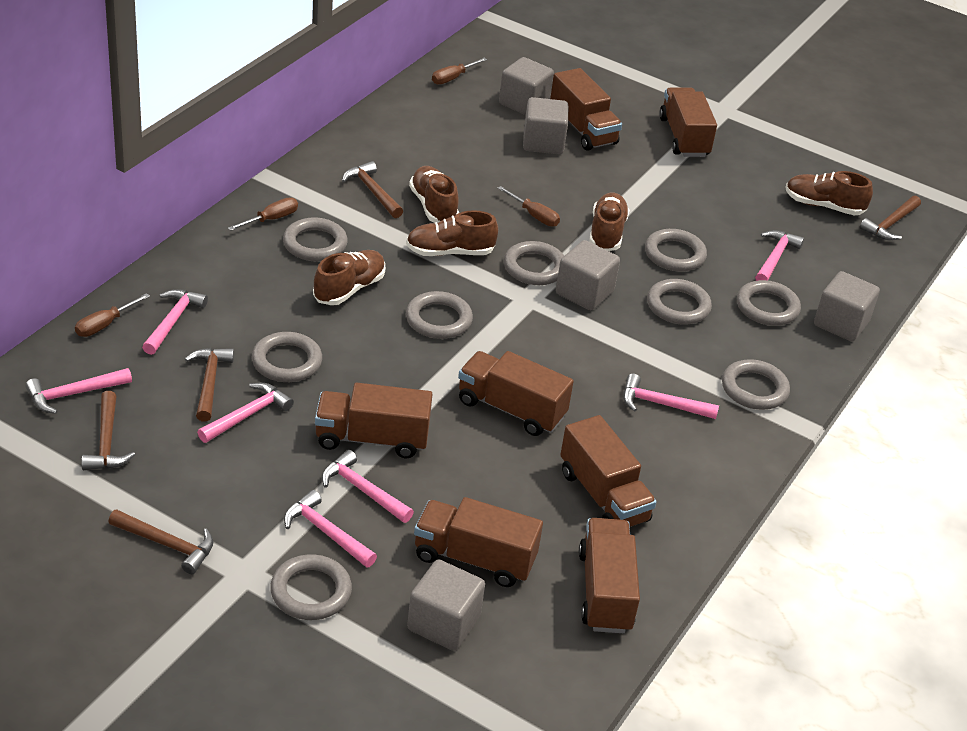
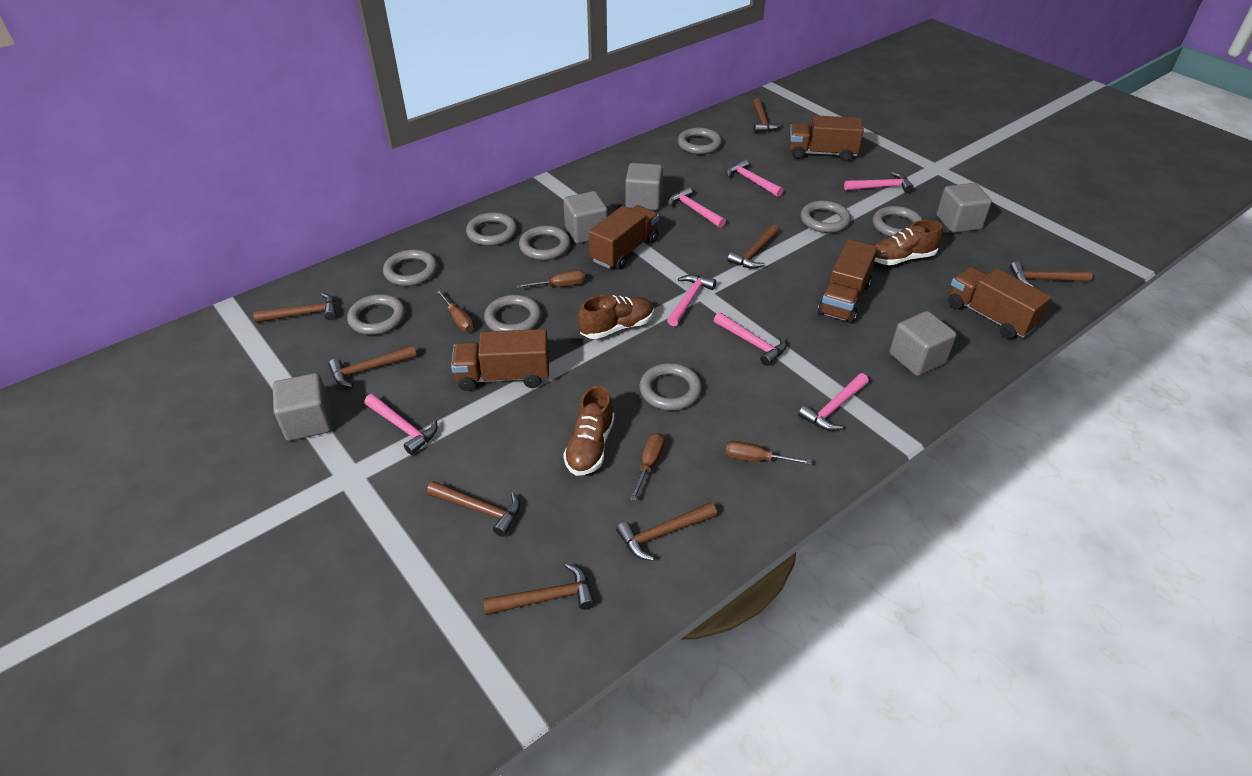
brown hammer: 5 -> 8
brown shoe: 5 -> 3
brown truck: 7 -> 5

